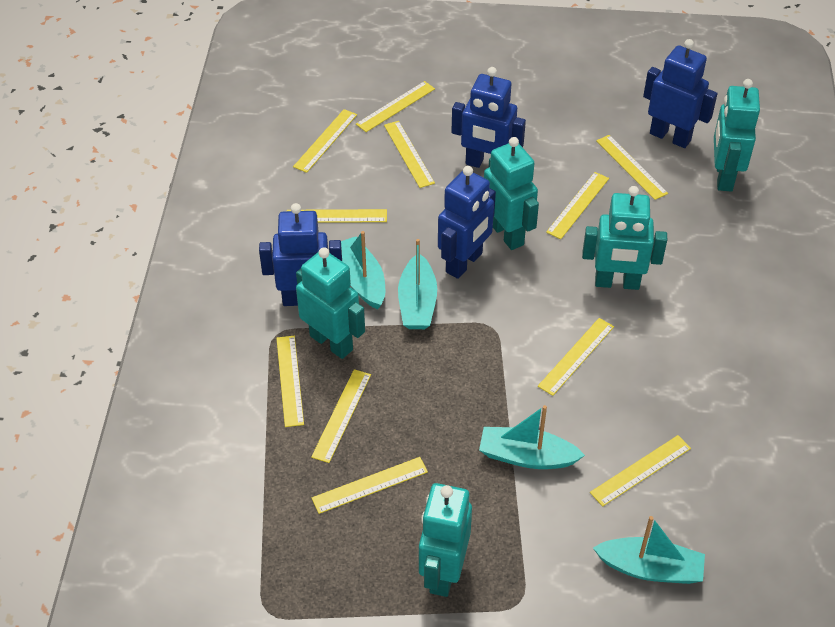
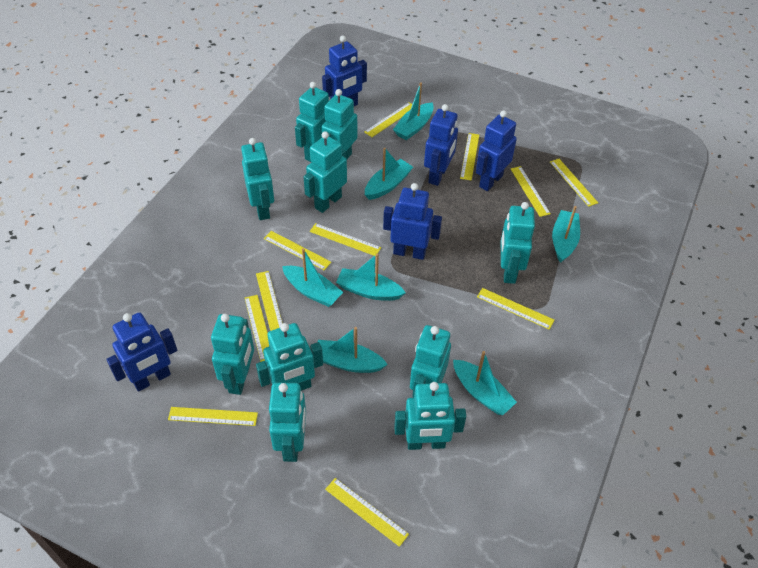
blue robot: 4 -> 5
turquoise boat: 4 -> 7
turquoise robot: 5 -> 10

